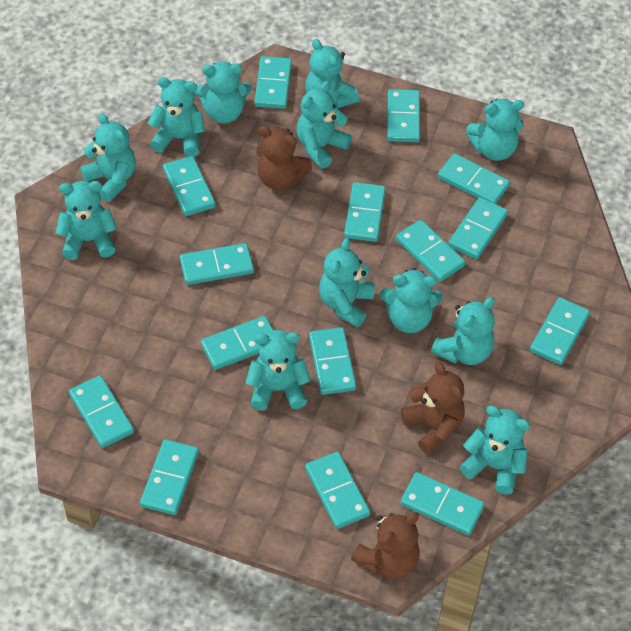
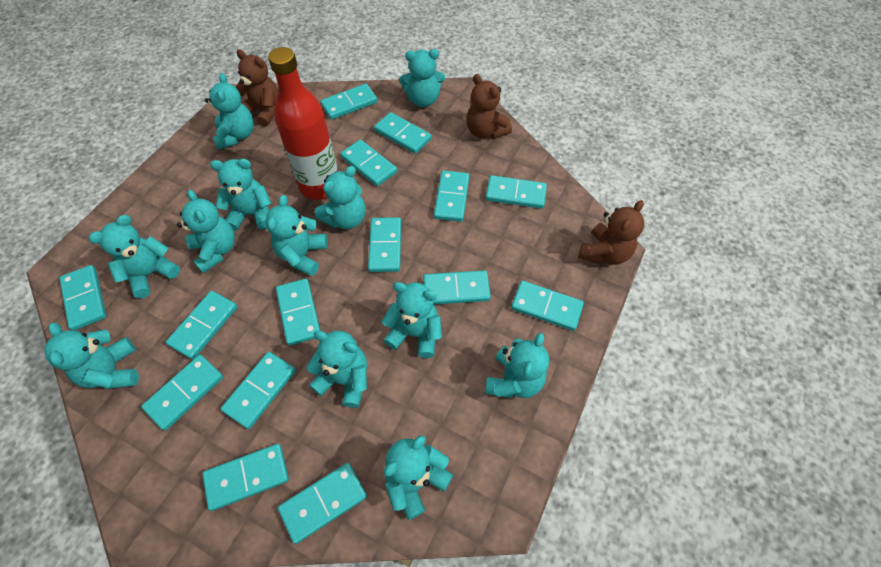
red bottle: 0 -> 1

